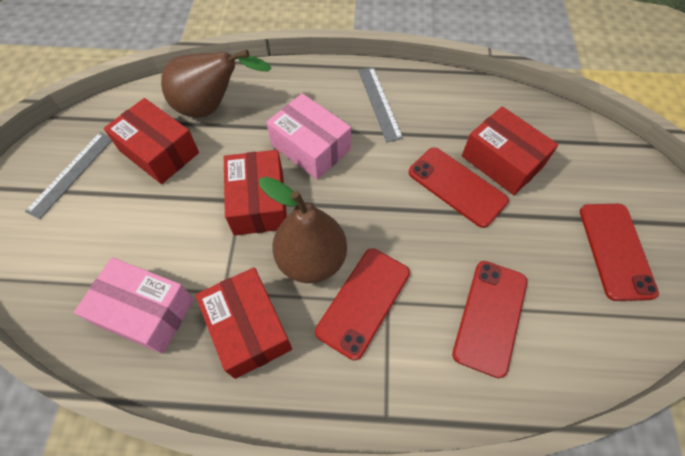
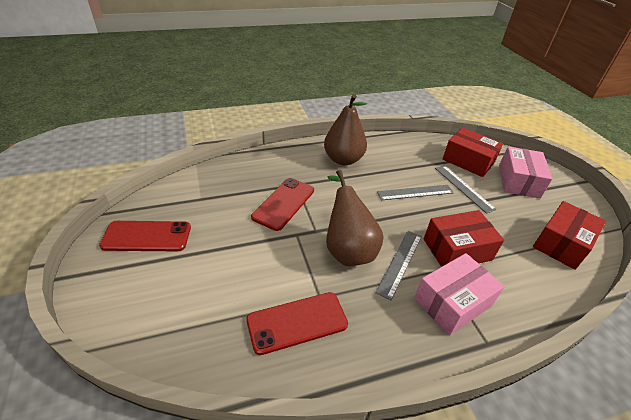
grey ruler: 2 -> 3
red box: 4 -> 3
red phone: 4 -> 3

